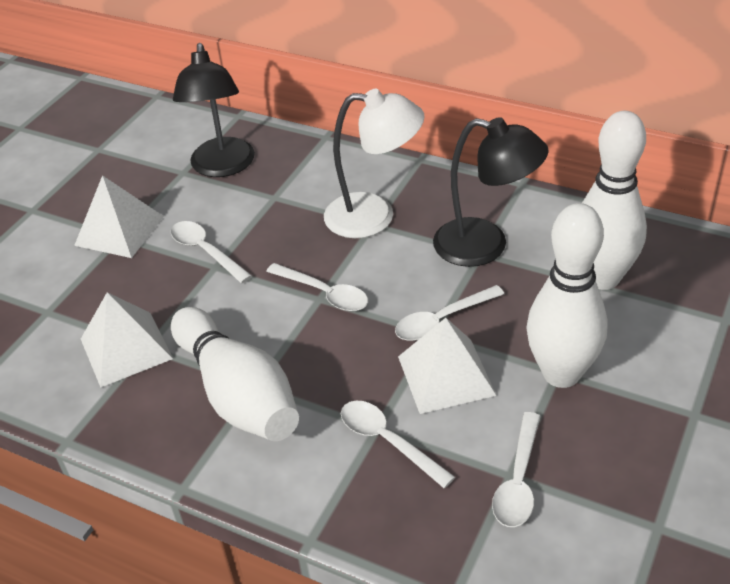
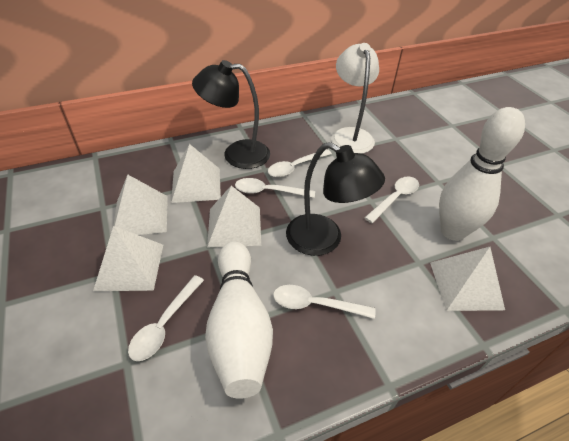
white bowling pin: 3 -> 2
white pyramid: 3 -> 5

